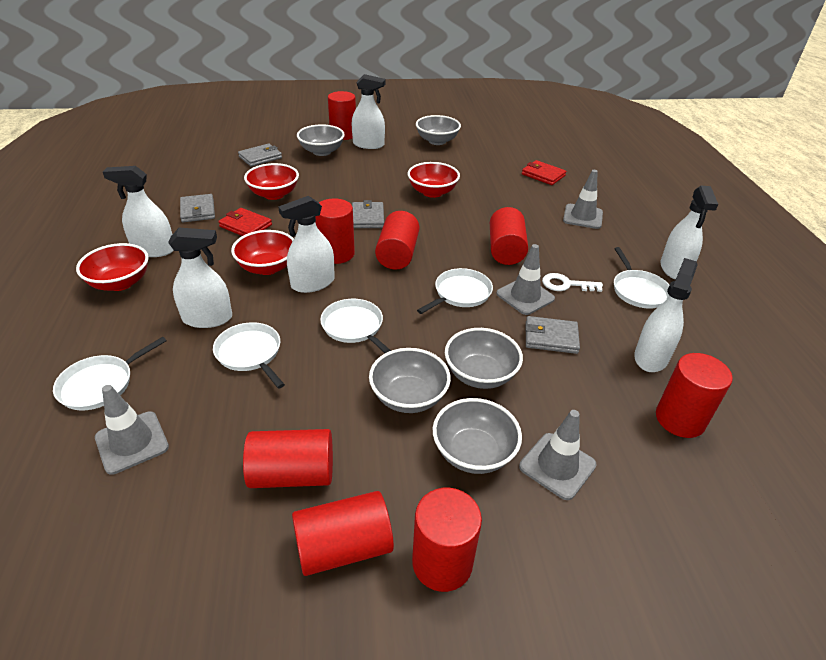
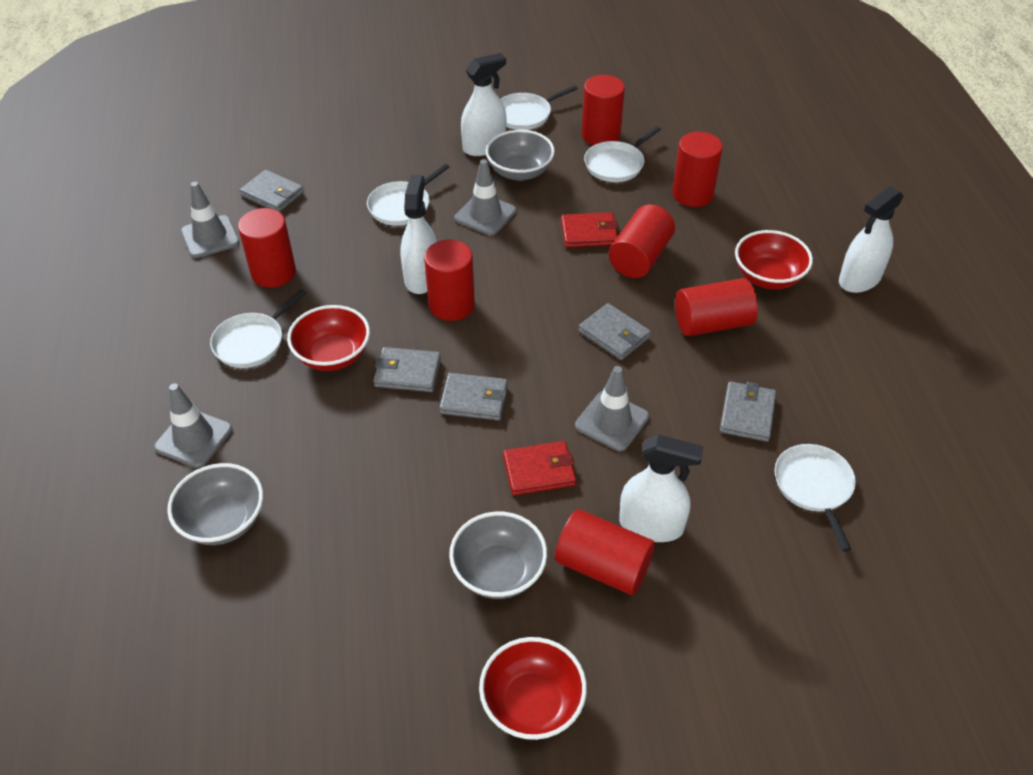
grey bowl: 5 -> 3
grey wallet: 4 -> 5
red bowl: 4 -> 3
red cylinder: 8 -> 7
white key: 1 -> 0
white spray bottle: 6 -> 4

